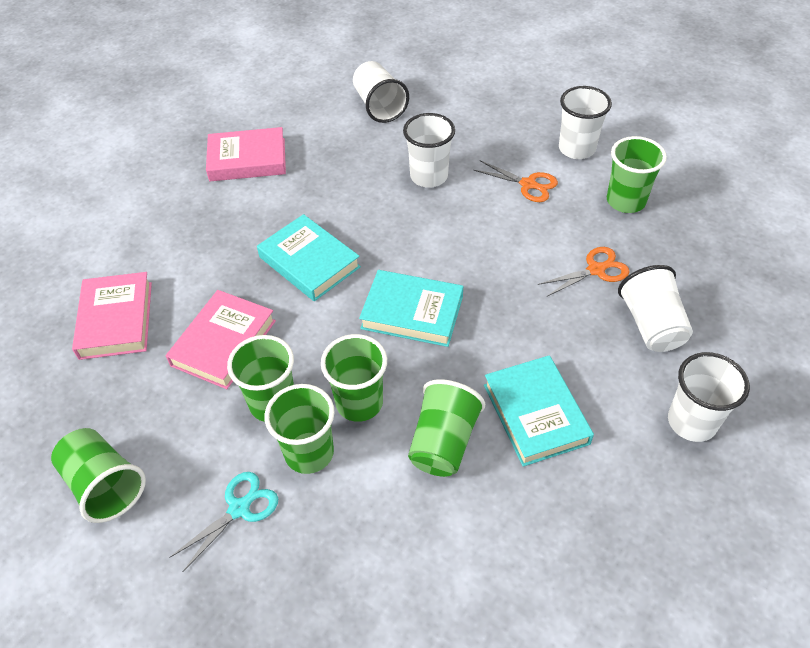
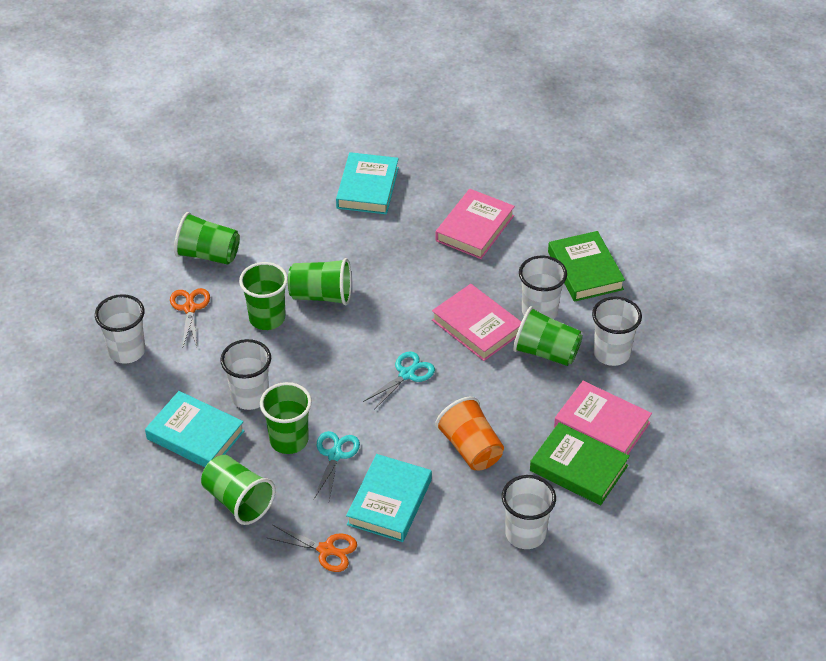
green book: 0 -> 2
orange cup: 0 -> 1
turquoise scissors: 1 -> 2

